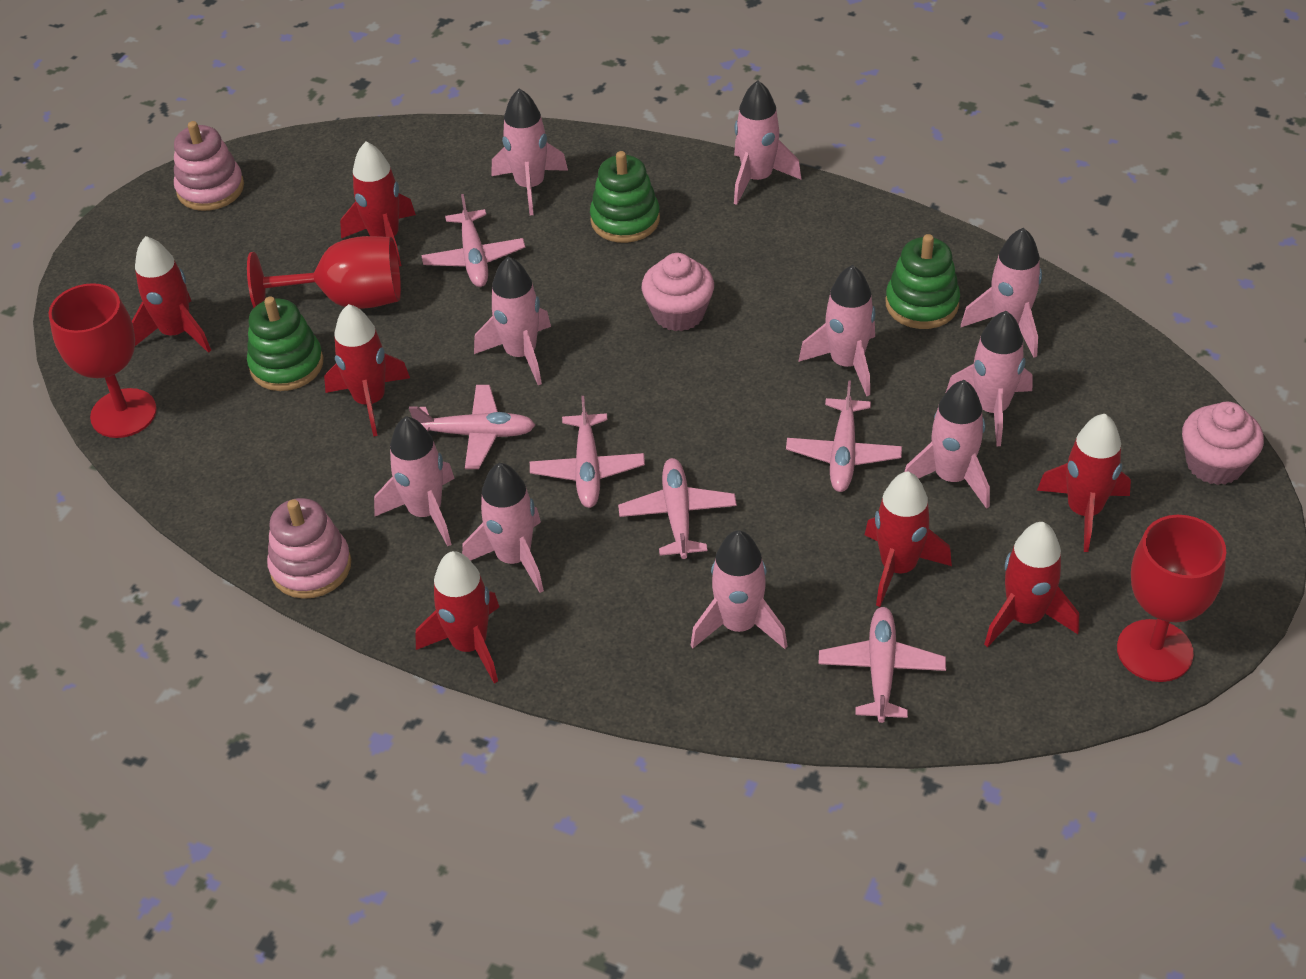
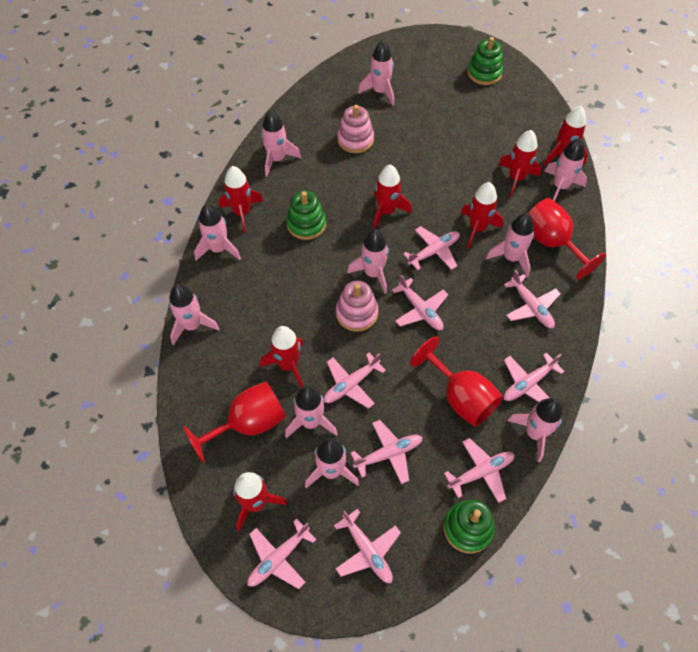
pink cupcake: 2 -> 0
pink plane: 6 -> 9

